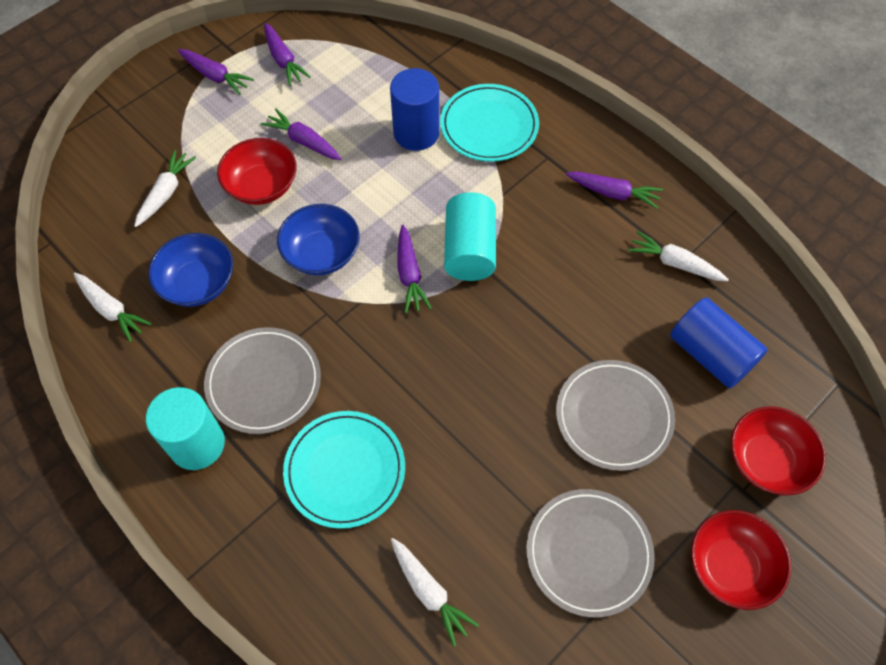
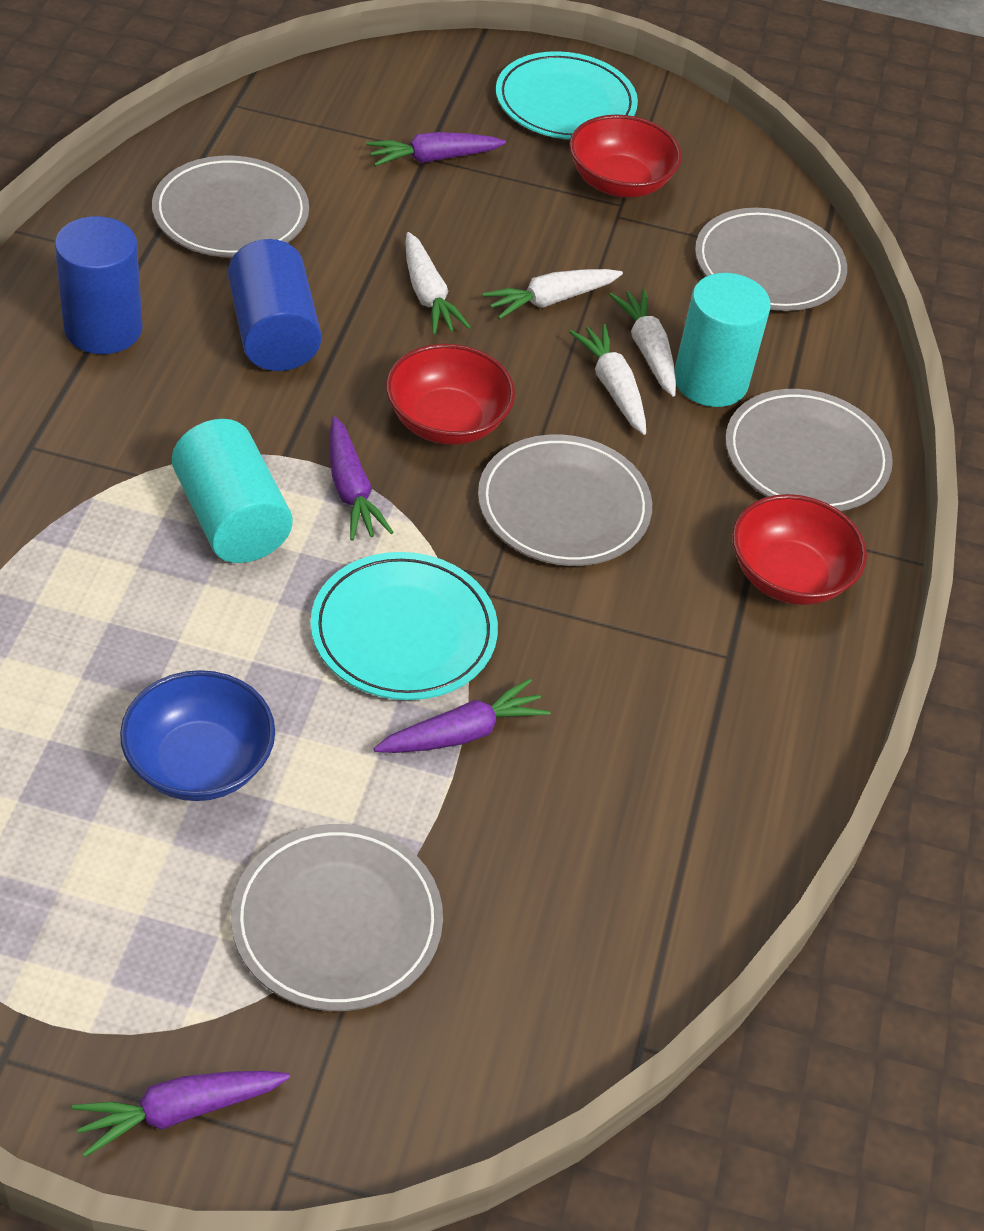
blue bowl: 2 -> 1
grey plate: 3 -> 5
purple carrot: 5 -> 4

